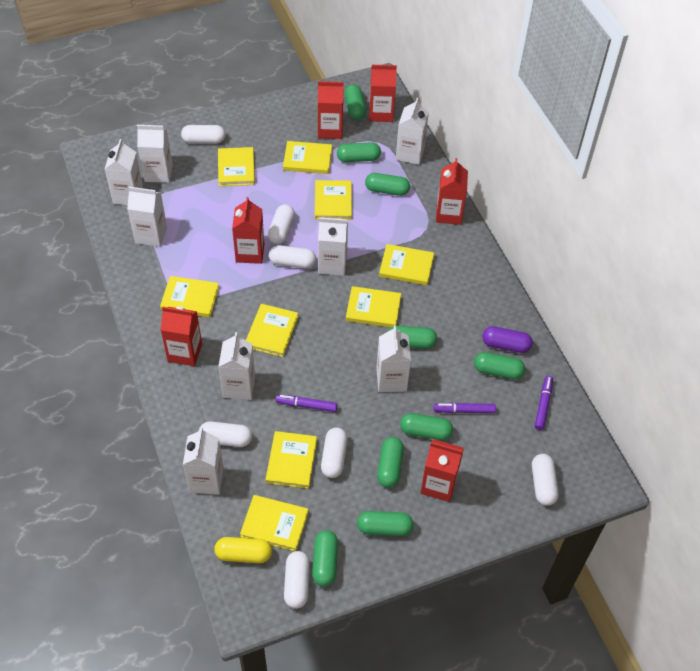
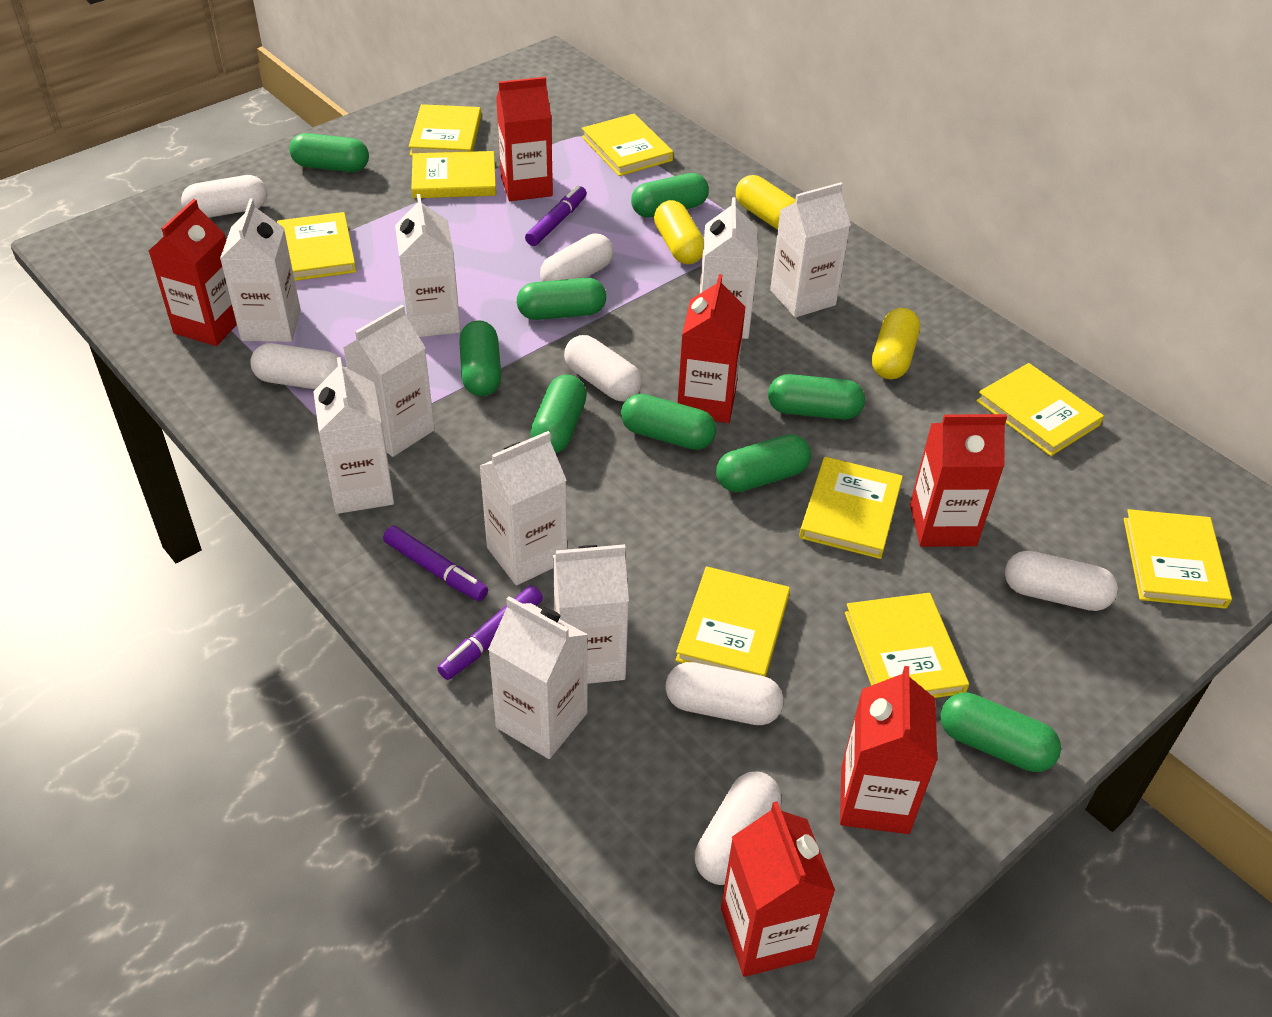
purple capsule: 1 -> 0
white carton: 8 -> 9
yellow capsule: 1 -> 3

